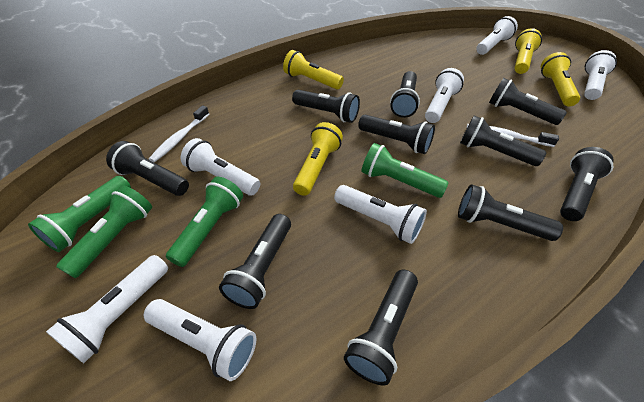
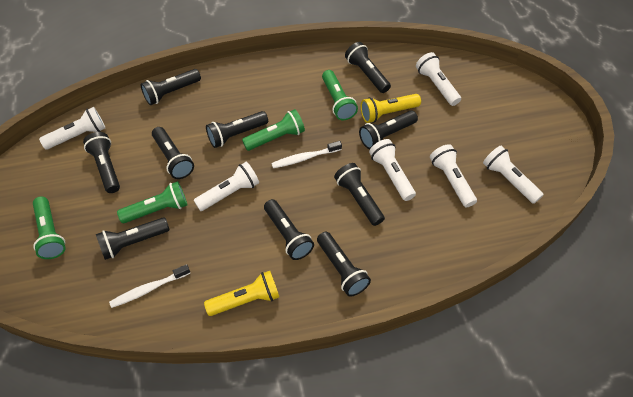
white flashlight: 7 -> 6
yellow flashlight: 4 -> 2

